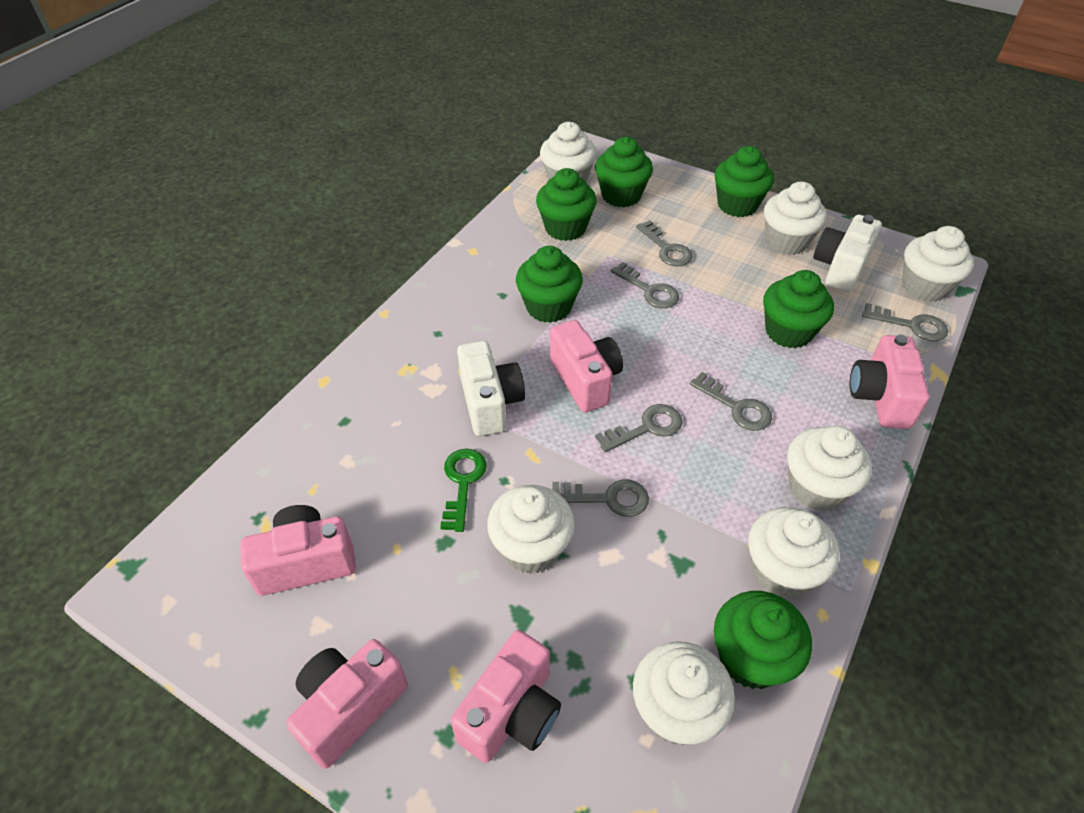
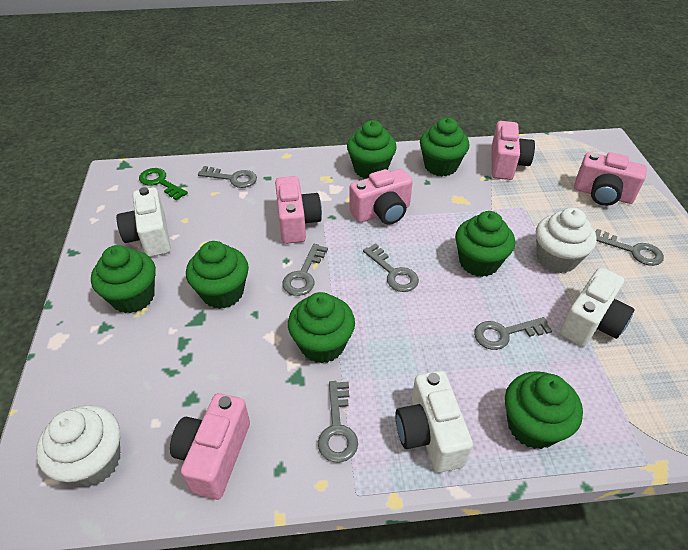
green cupcake: 6 -> 7
white camera: 2 -> 3
white cupcake: 7 -> 2

